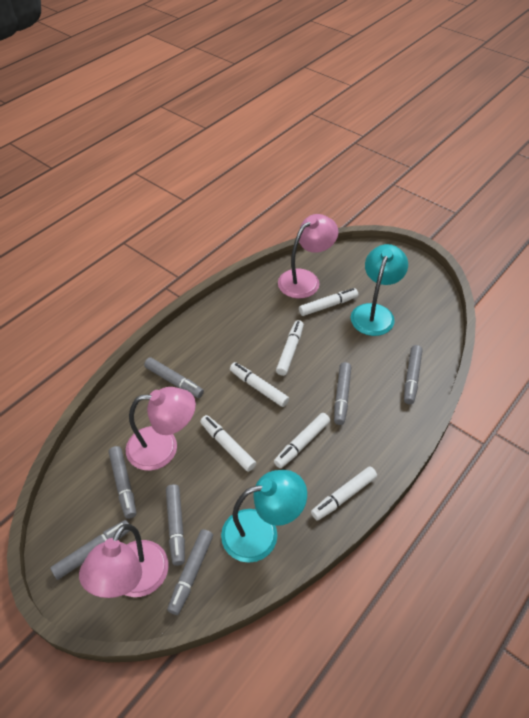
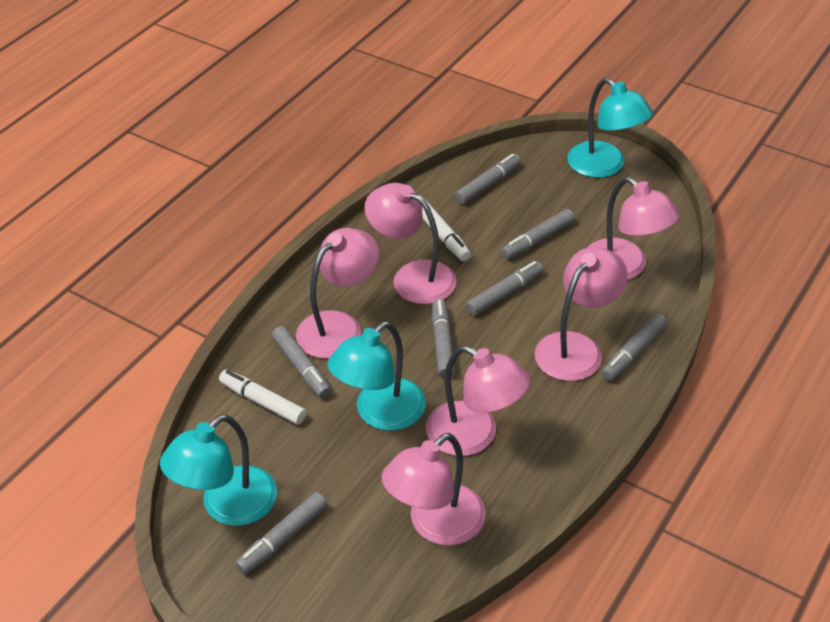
pink lamp: 3 -> 6
turquoise lamp: 2 -> 3
white marker: 6 -> 2

